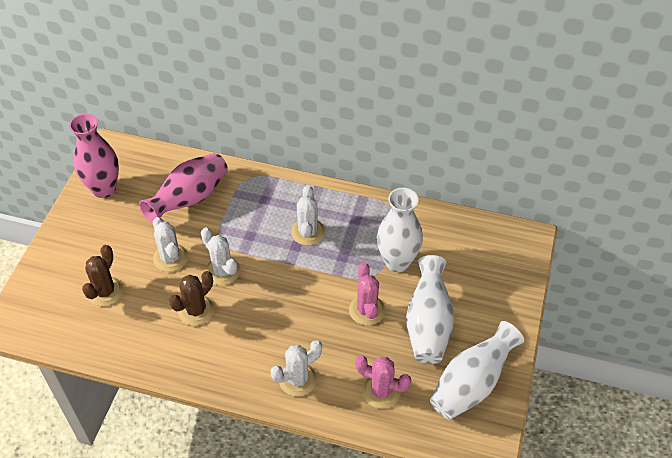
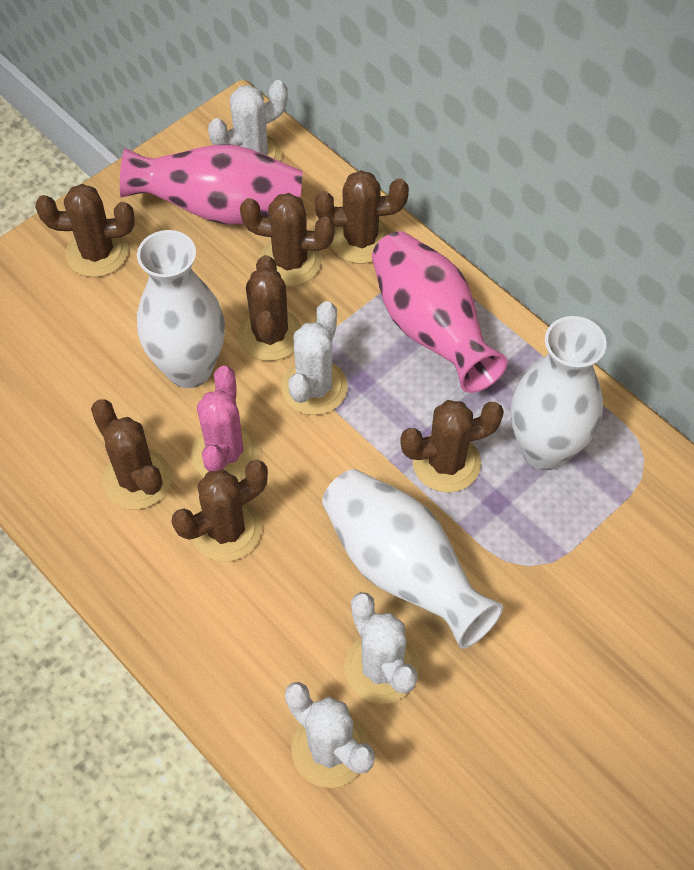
brown cactus: 2 -> 7
pink cactus: 2 -> 1

